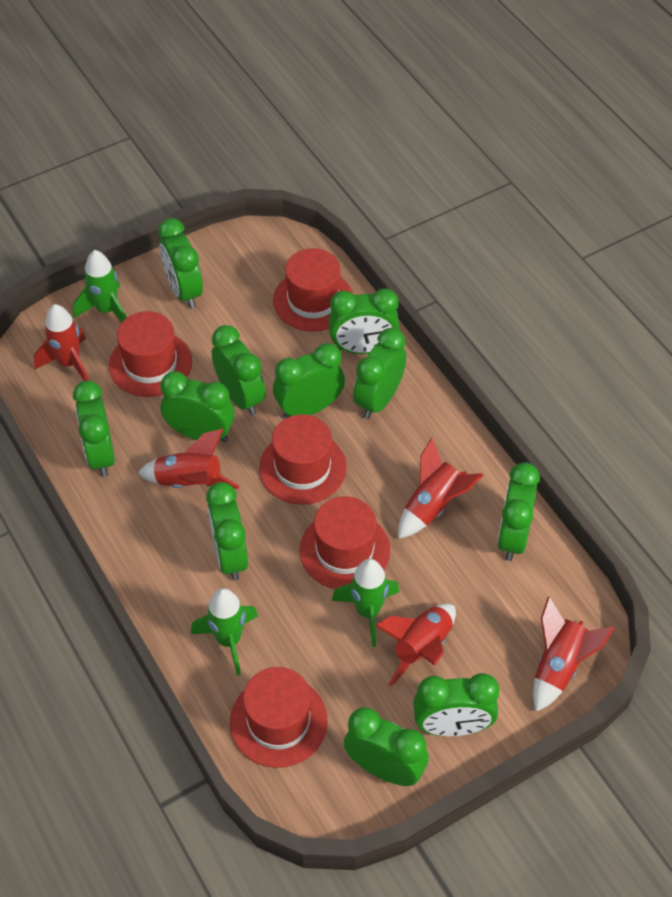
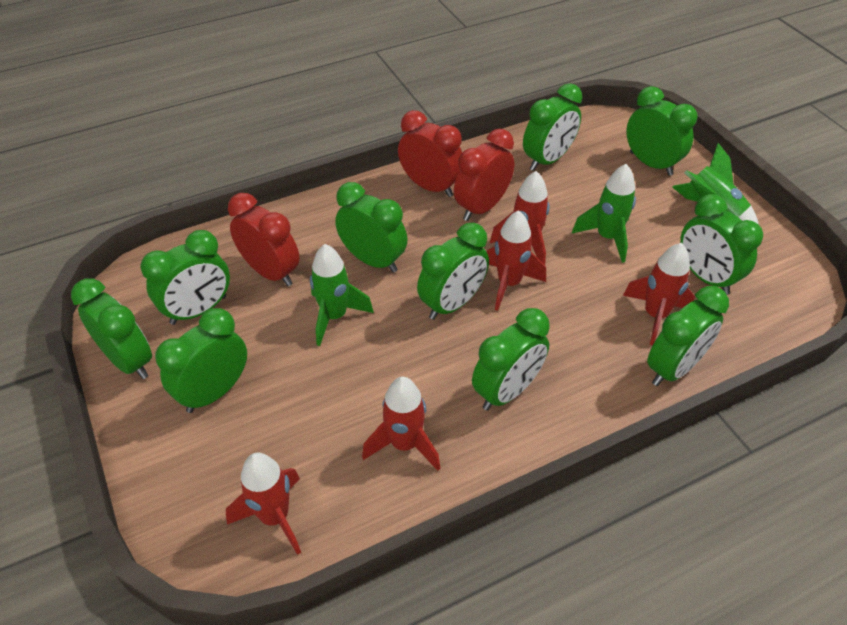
green clock: 11 -> 10
red clock: 0 -> 3
red hat: 5 -> 0

